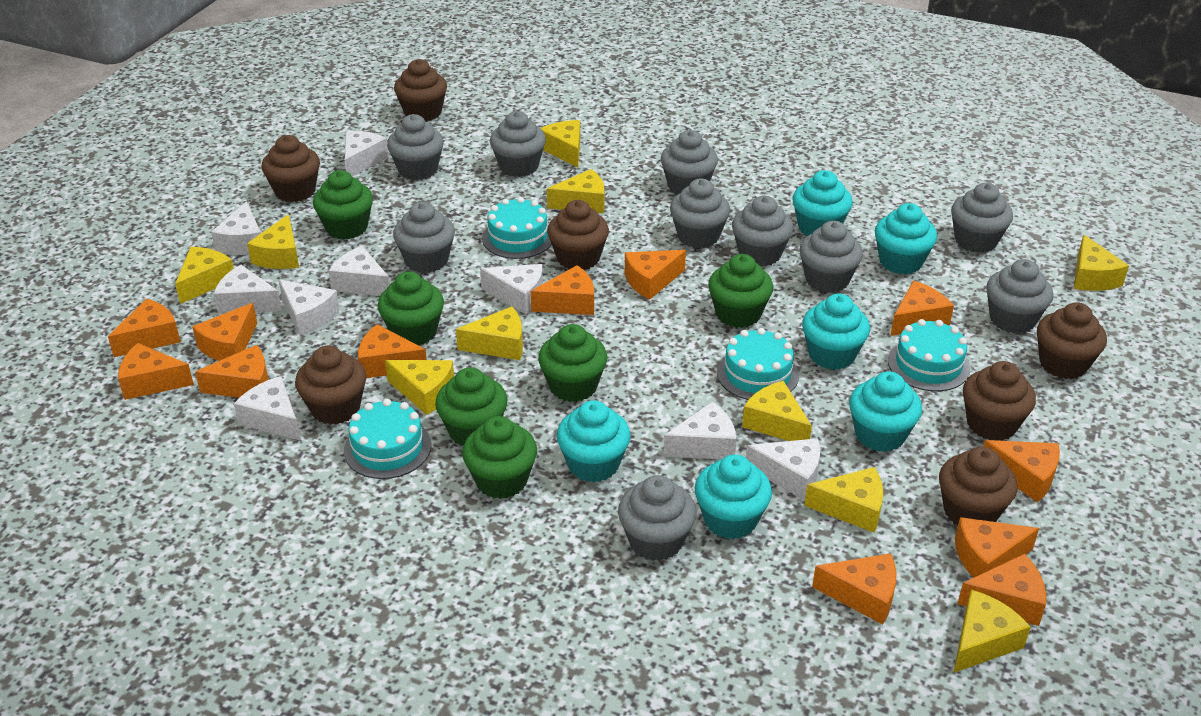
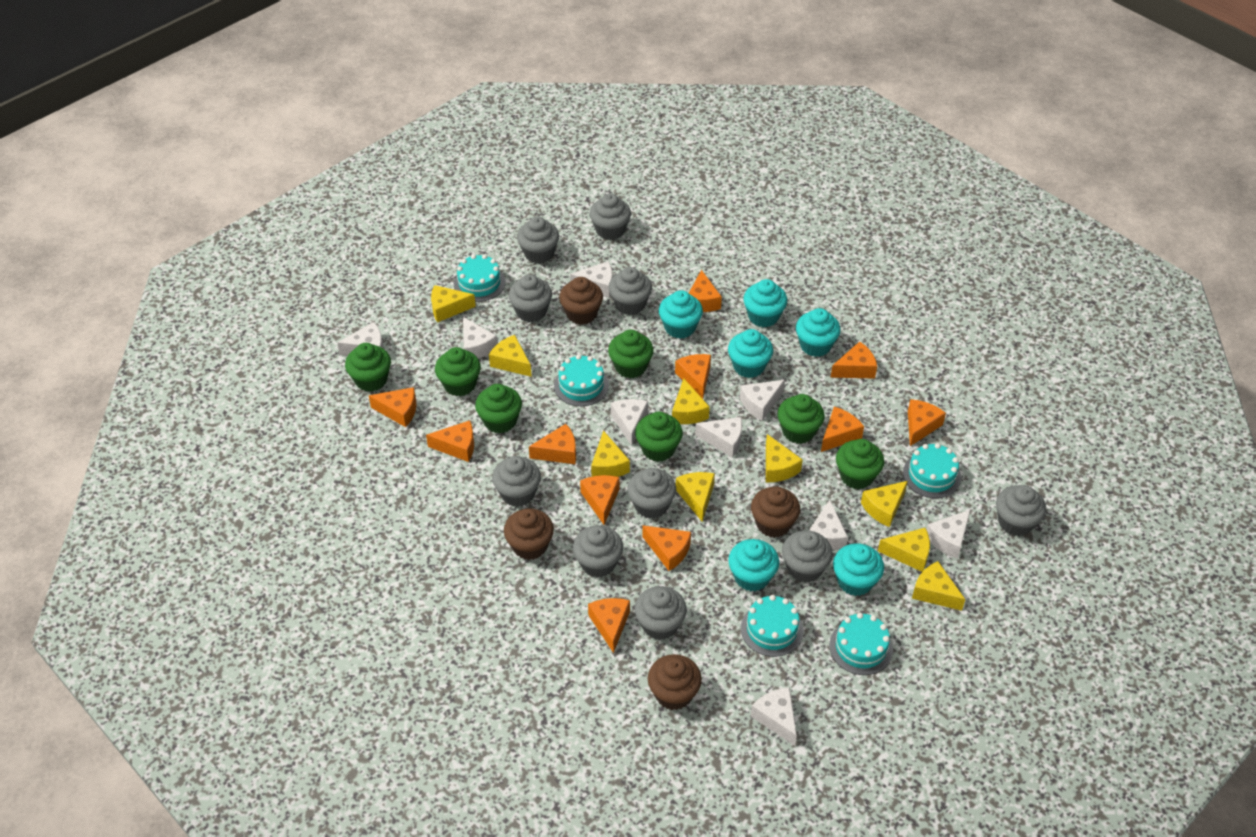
brown cupcake: 7 -> 4
green cupcake: 6 -> 7
orange cheese: 12 -> 11
turquoise cake: 4 -> 5
yellow cheese: 10 -> 9

